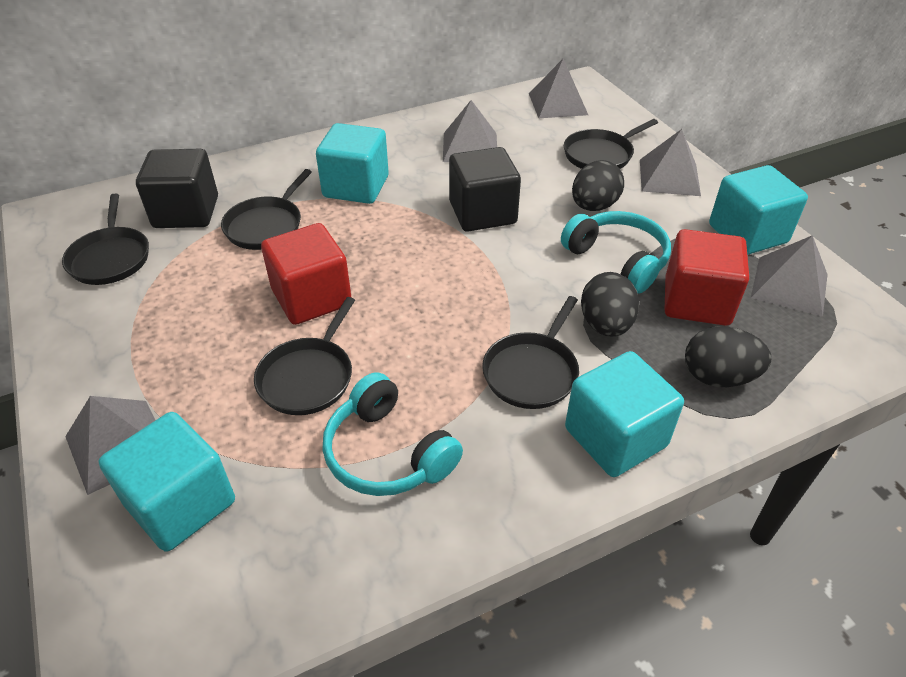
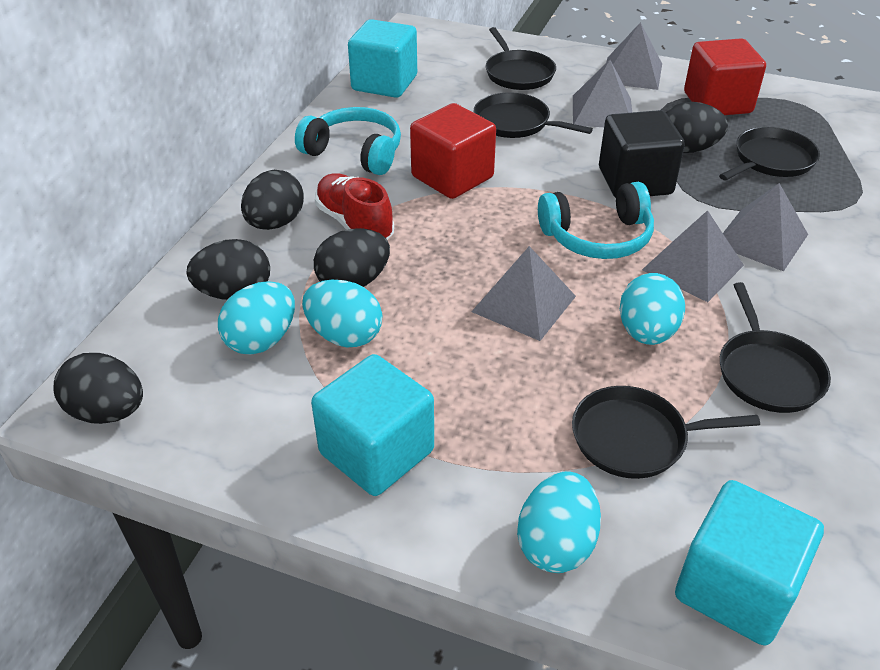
black cube: 2 -> 1
black egg: 3 -> 5
red shoe: 0 -> 1
turquoise cube: 4 -> 3
turquoise egg: 0 -> 4

